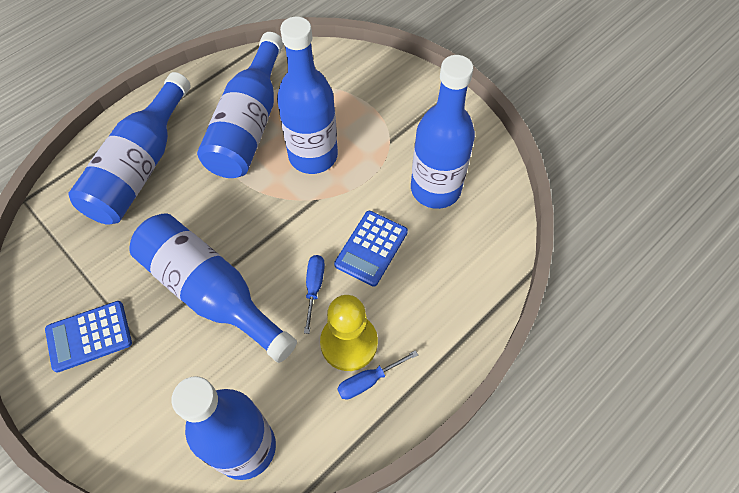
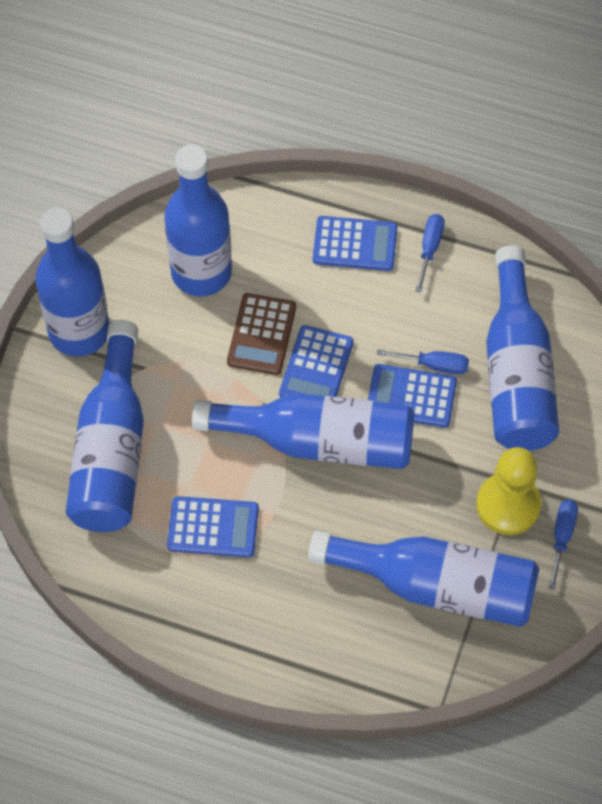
blue calculator: 2 -> 4
blue screwdriver: 2 -> 3
brown calculator: 0 -> 1

